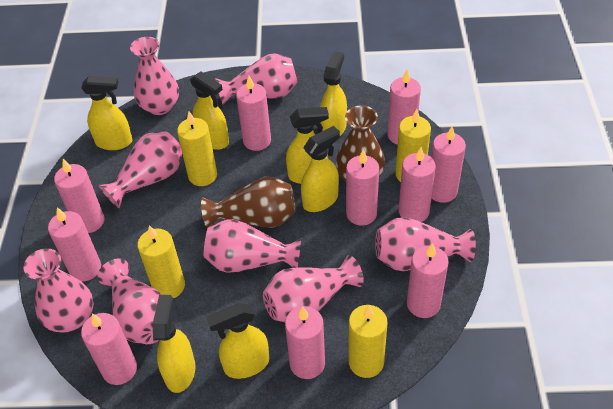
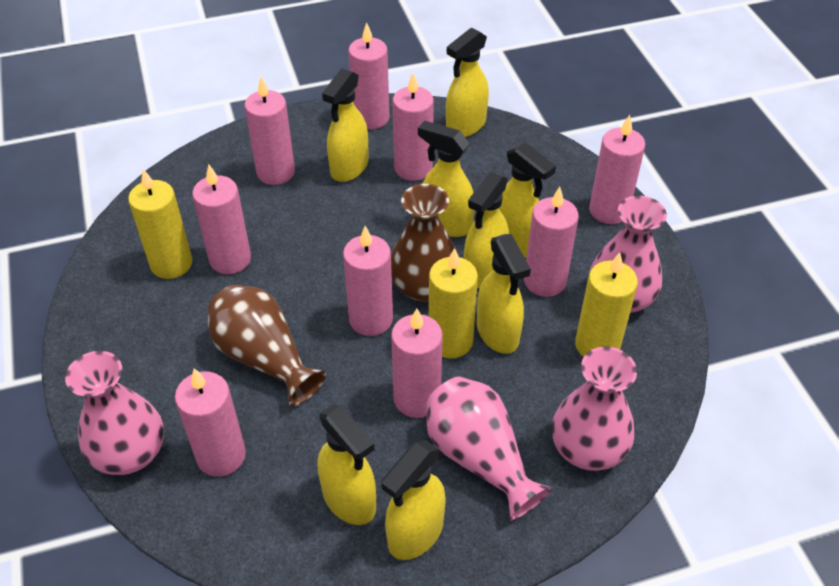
pink candle: 10 -> 9
pink vase: 8 -> 4
yellow candle: 4 -> 3
yellow spray bottle: 7 -> 8

